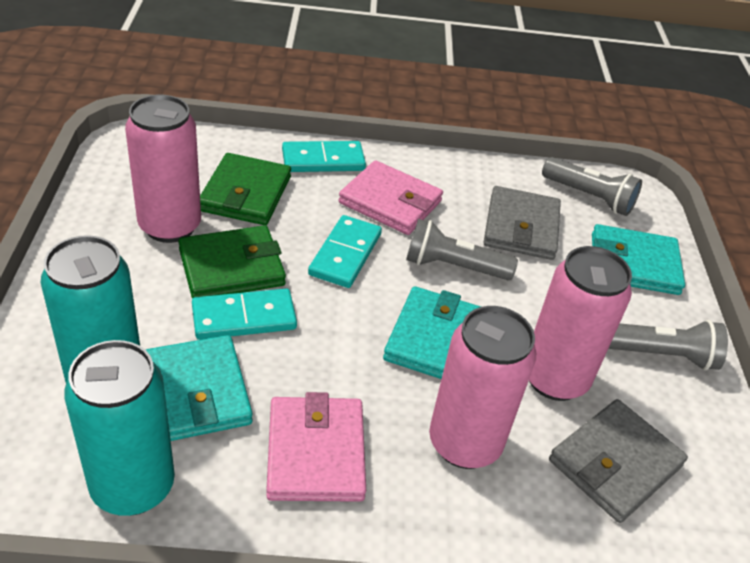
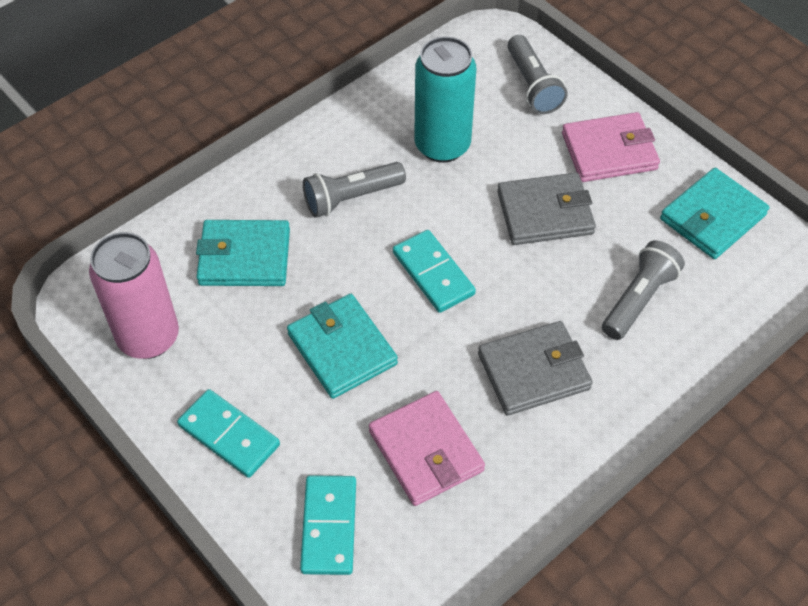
green wallet: 2 -> 0
pink can: 3 -> 1
turquoise can: 2 -> 1

